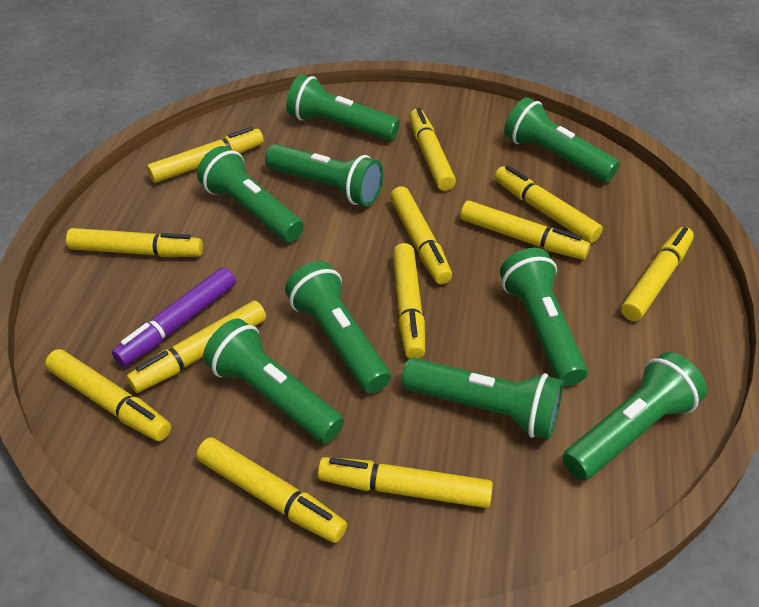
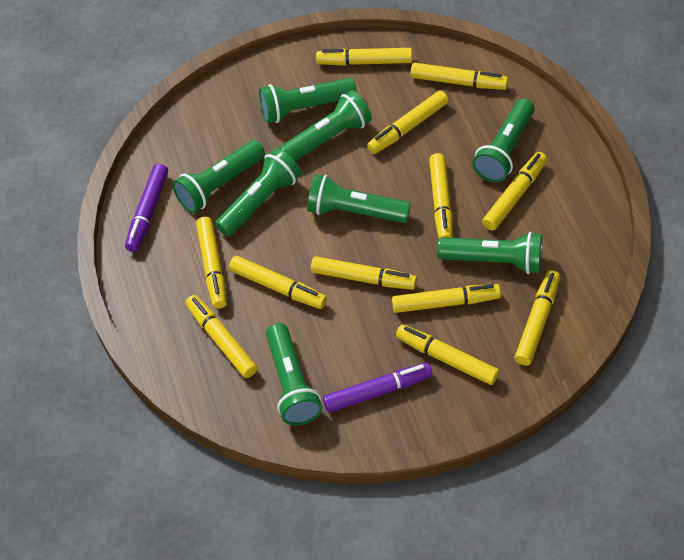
green flashlight: 9 -> 8
purple marker: 1 -> 2

